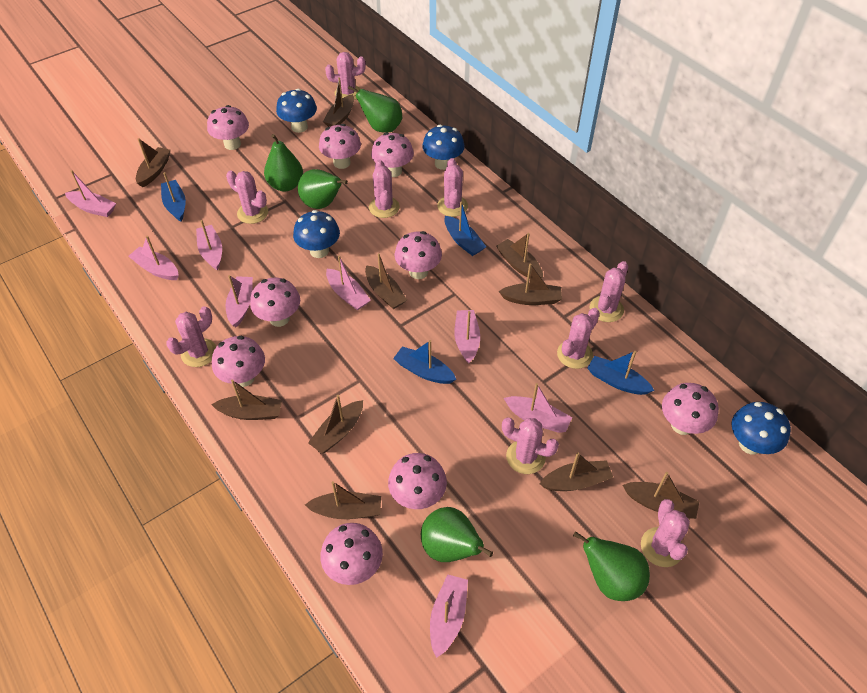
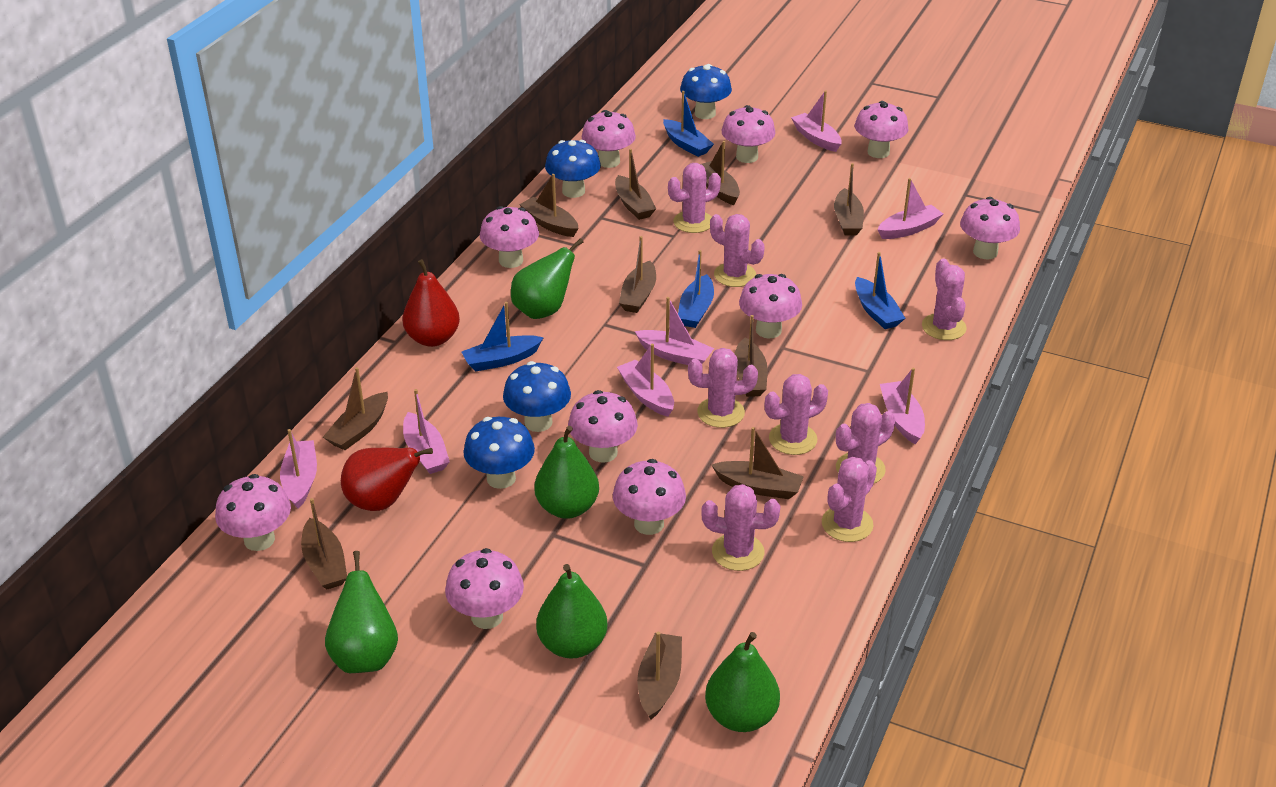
pink boat: 8 -> 7
pink cactus: 9 -> 8
pink mushroom: 9 -> 10
red pear: 0 -> 2

